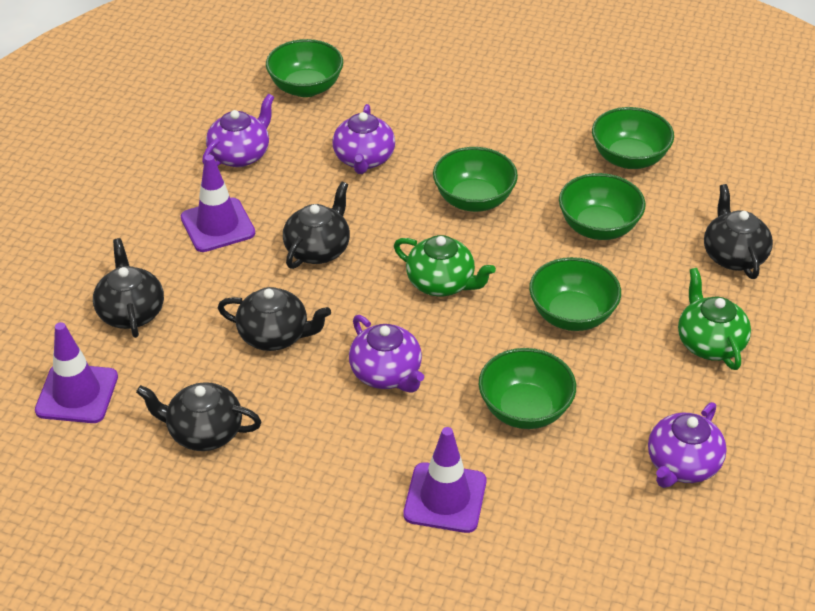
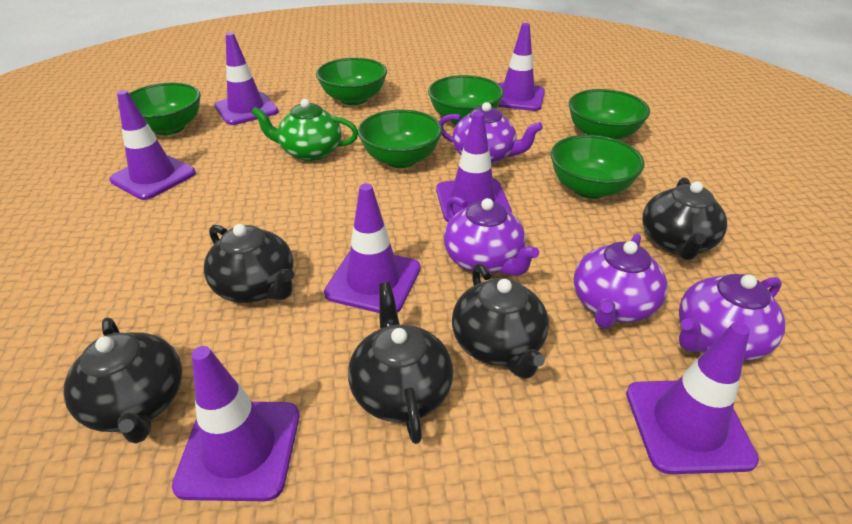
green teapot: 2 -> 1
purple traffic cone: 3 -> 7

